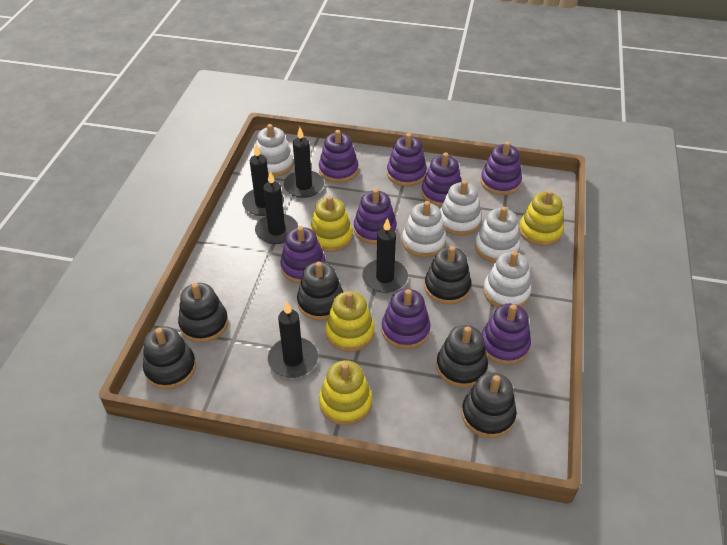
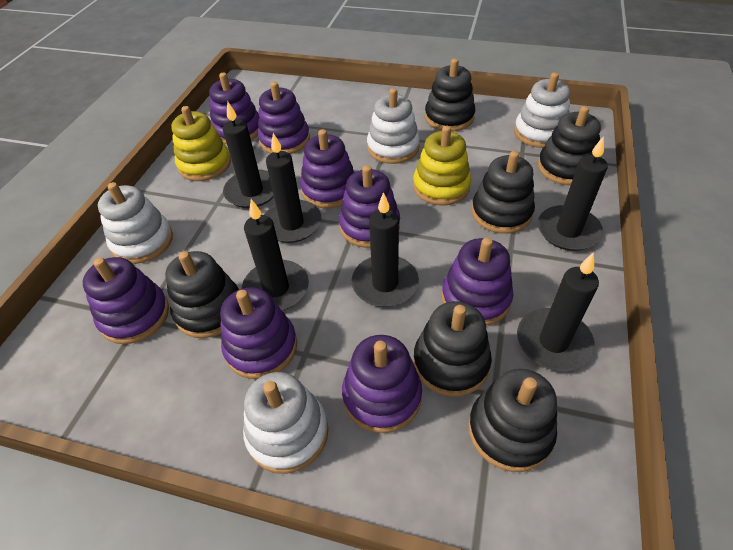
black candle: 5 -> 6
white stacking toy: 5 -> 4
yellow stacking toy: 4 -> 2

